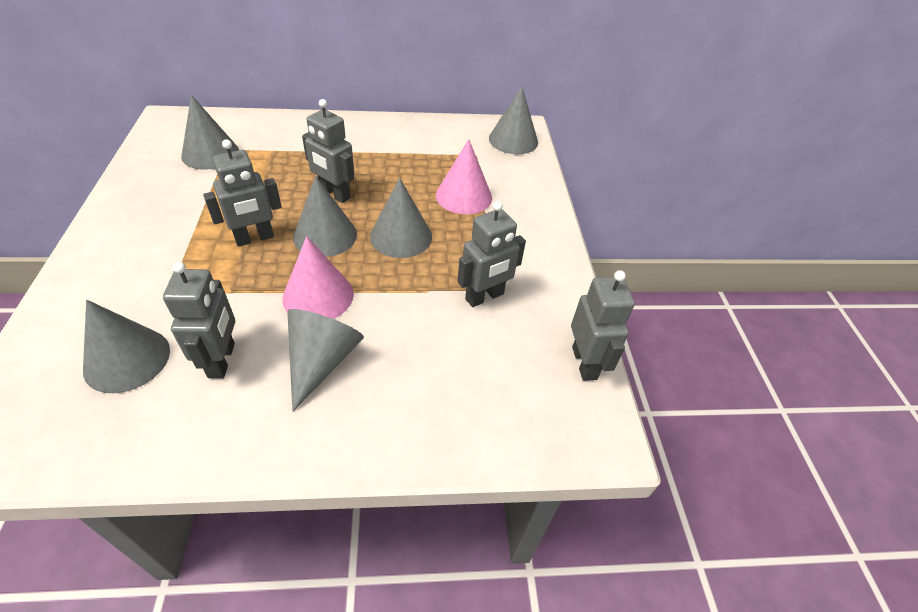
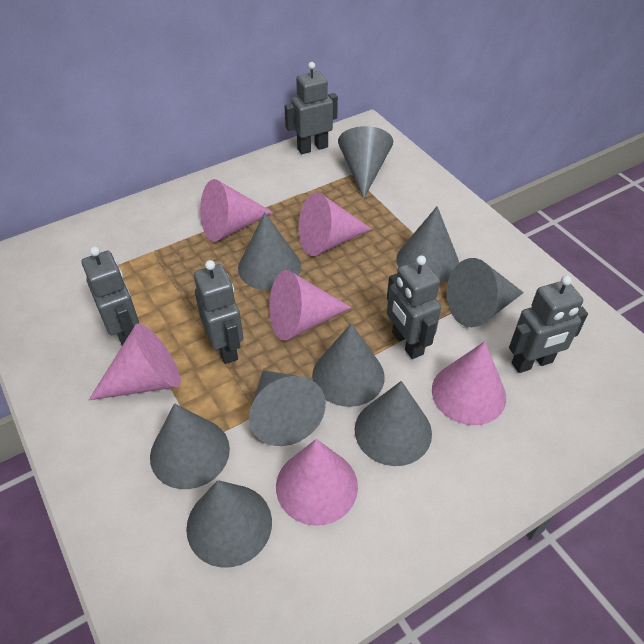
grey cone: 6 -> 9
pink cone: 2 -> 6

